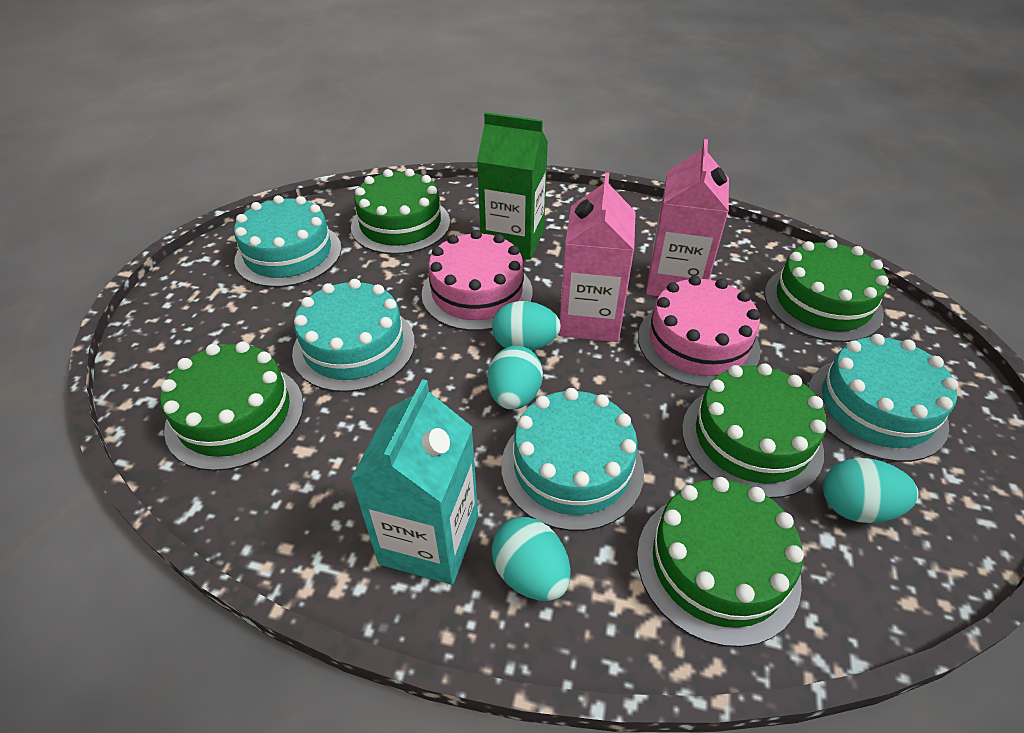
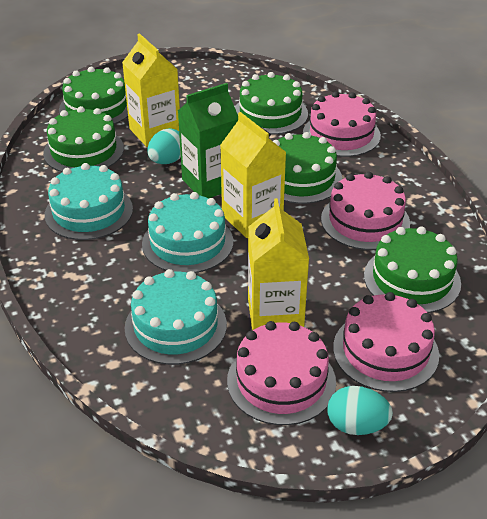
pink cake: 2 -> 4
pink carton: 2 -> 0
turquoise cake: 4 -> 3
turquoise carton: 1 -> 0
turquoise egg: 4 -> 2
yellow carton: 0 -> 3

